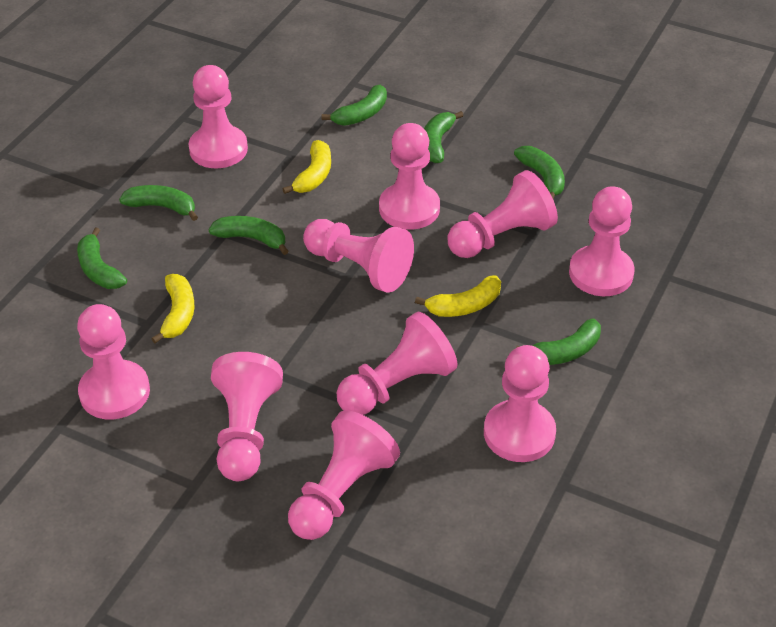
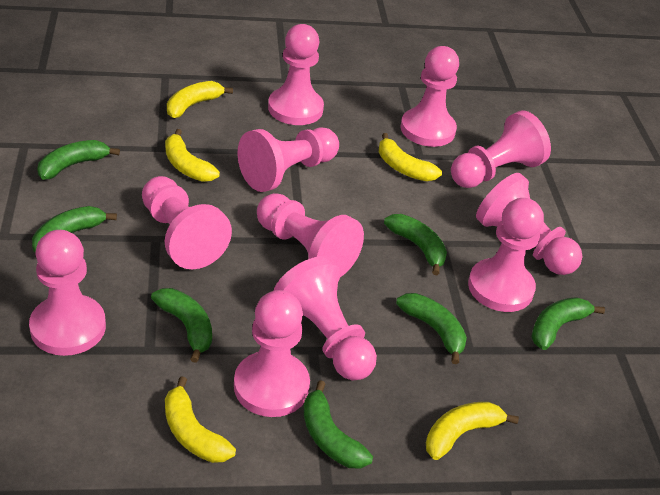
pink pawn: 10 -> 11
yellow banana: 3 -> 5

